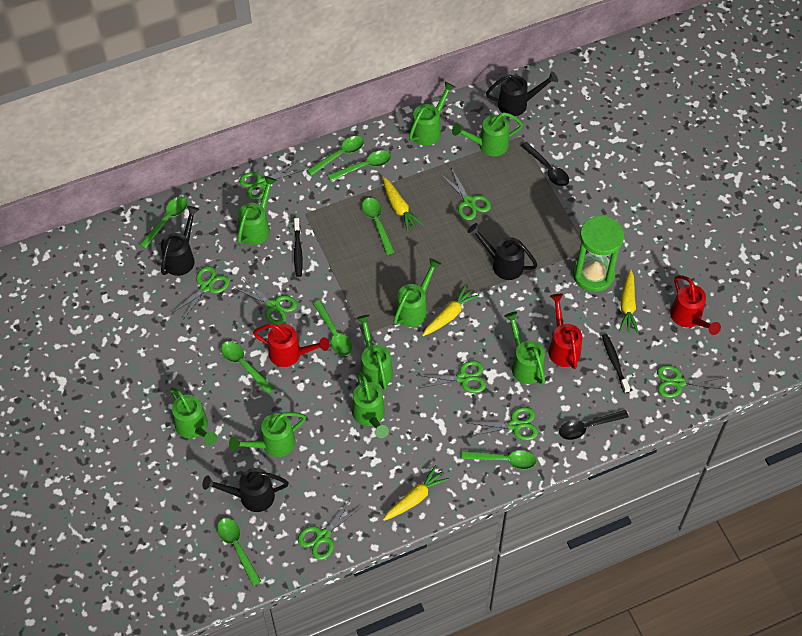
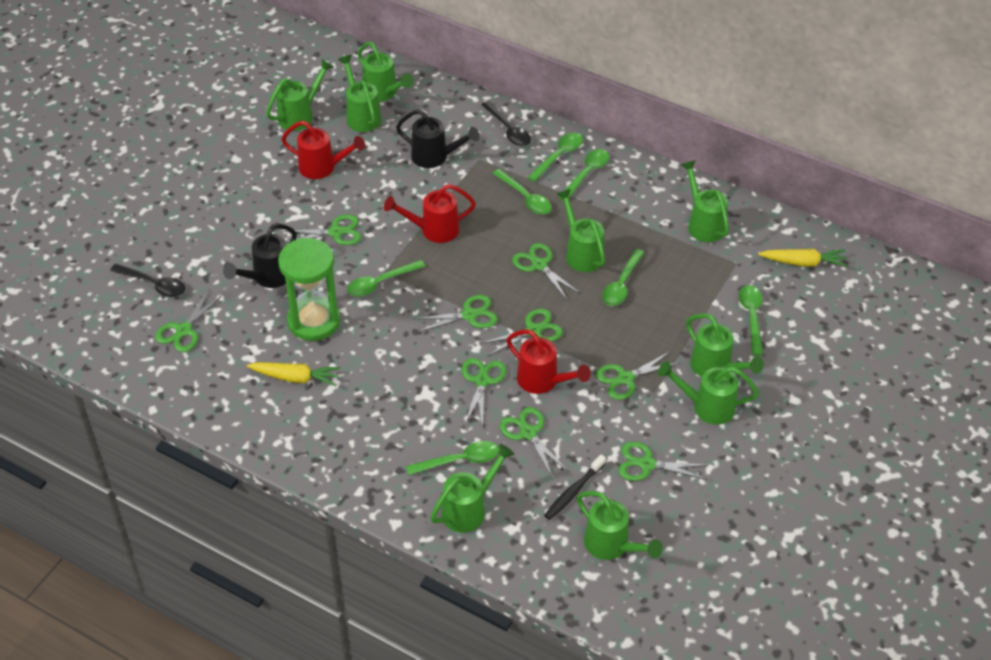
black toothbrush: 2 -> 1
black watering can: 4 -> 2
green scissors: 8 -> 9
green spoon: 8 -> 7
yellow carrot: 4 -> 2

